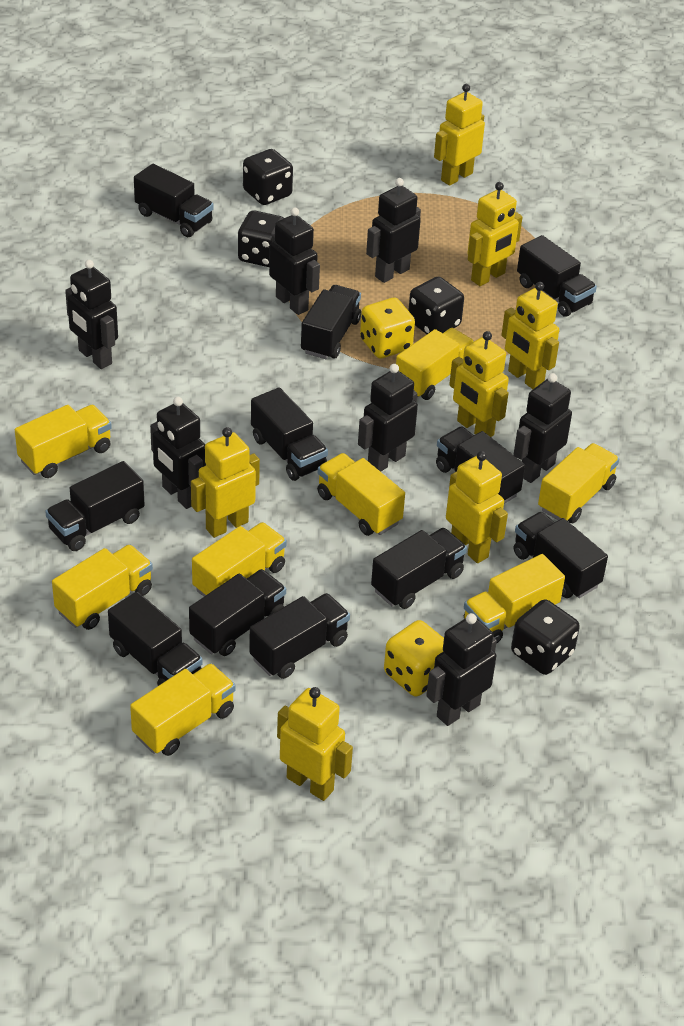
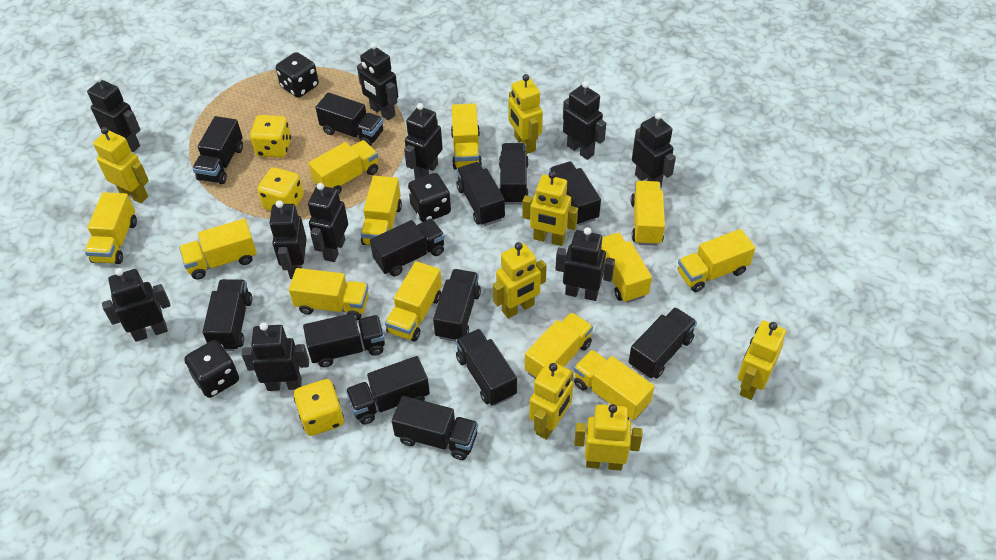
black dice: 4 -> 3
black robot: 7 -> 10
black truck: 11 -> 13
yellow dice: 2 -> 3
yellow truck: 8 -> 12

